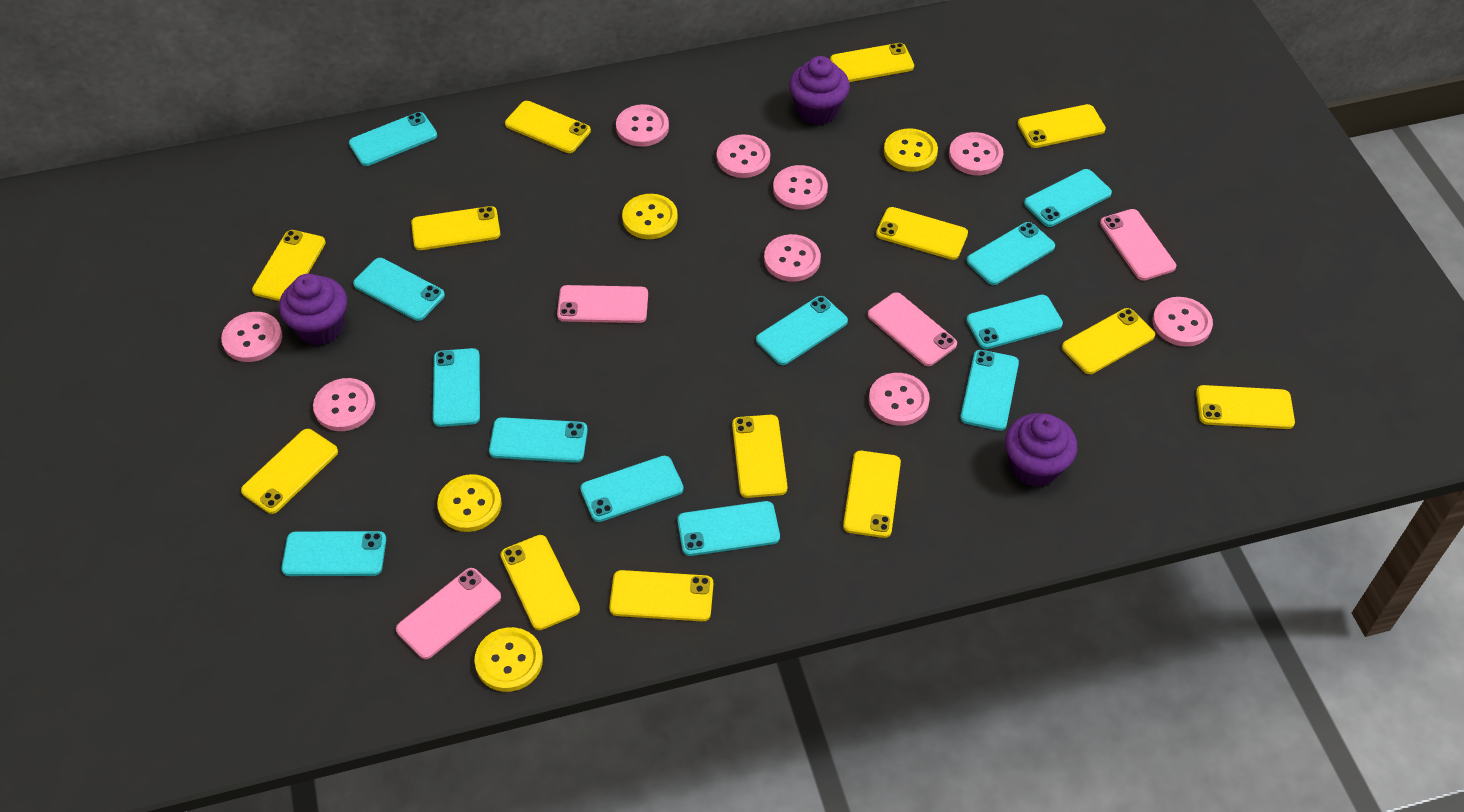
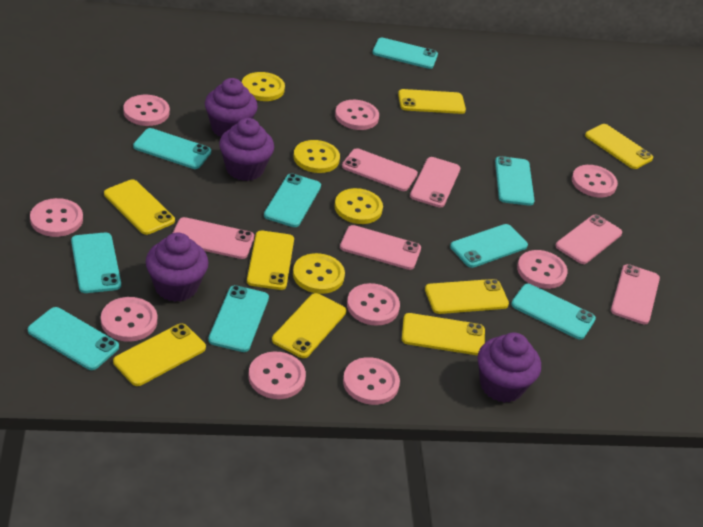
pink phone: 4 -> 6
purple cupcake: 3 -> 4
turquoise phone: 12 -> 9
yellow phone: 13 -> 8

